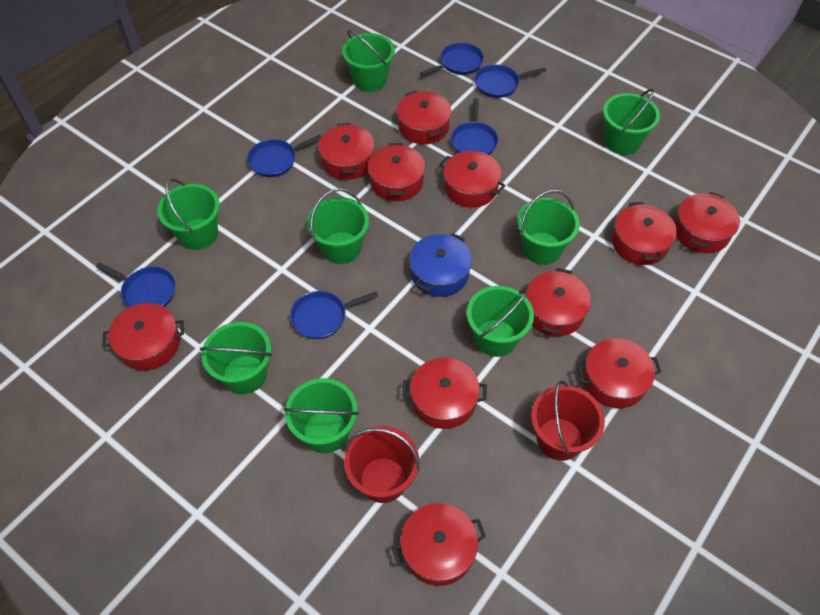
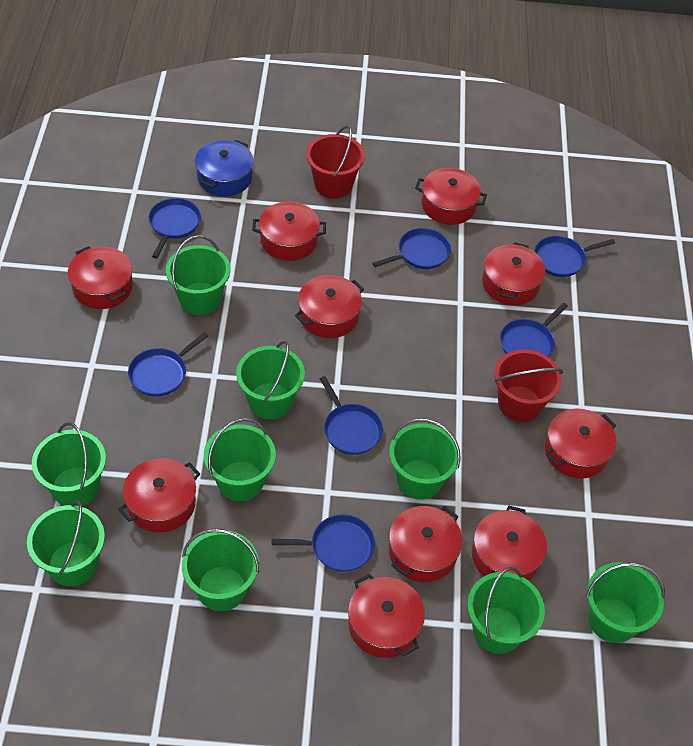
blue pan: 6 -> 7
green bucket: 8 -> 9
red pot: 11 -> 10

